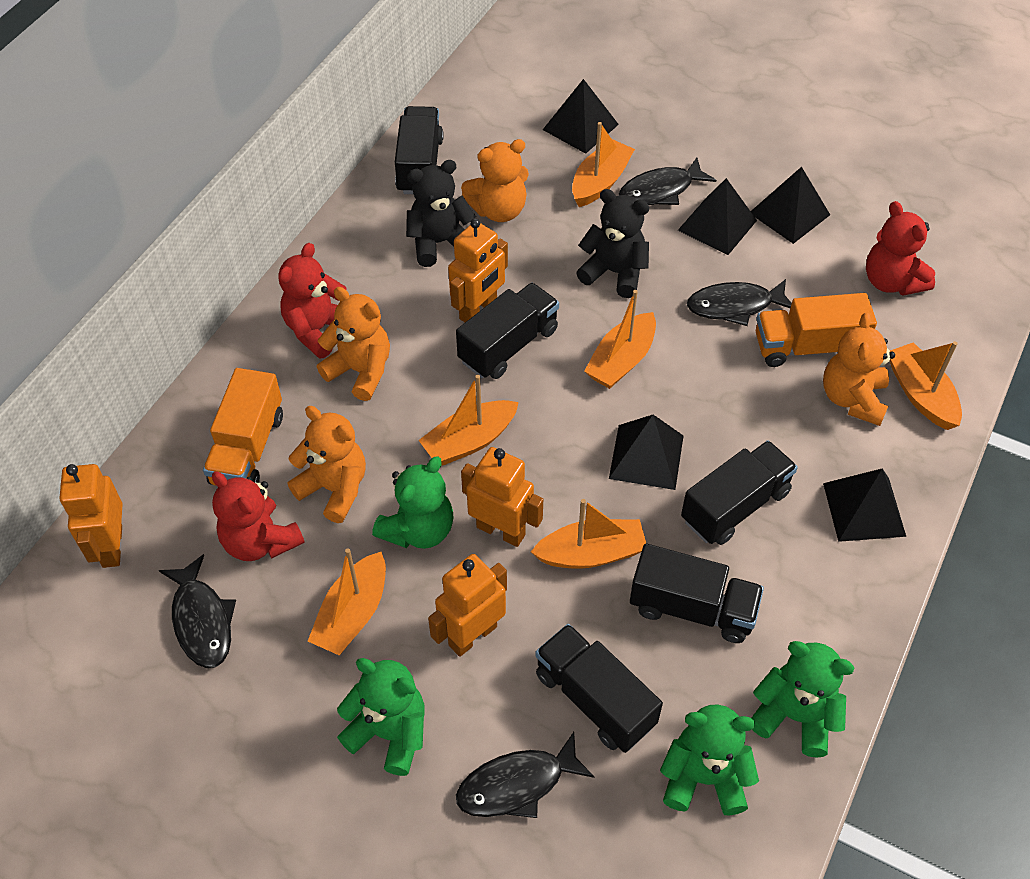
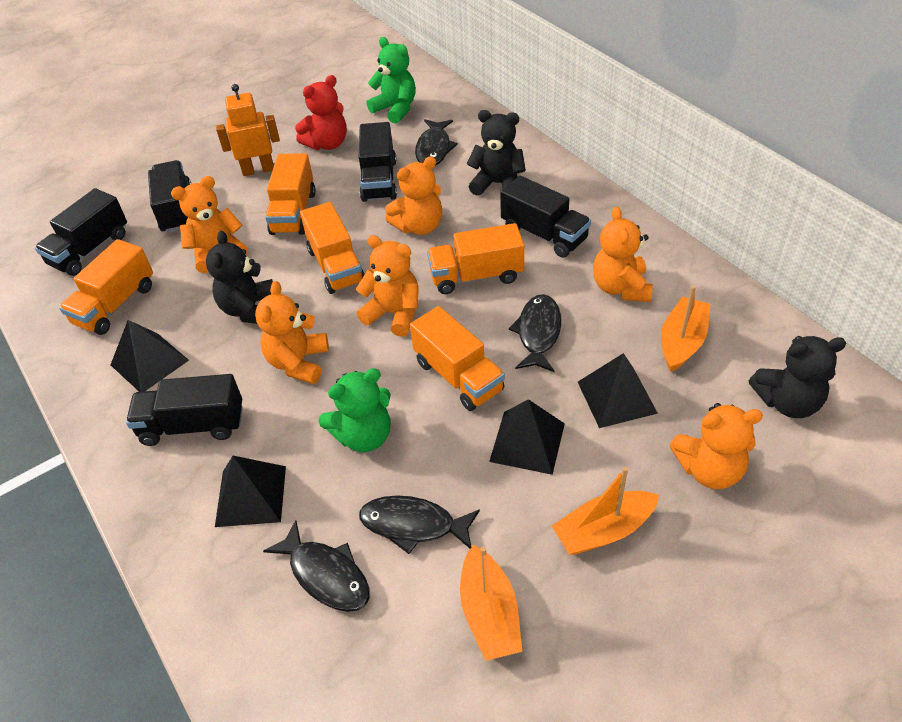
black pyramid: 5 -> 4
black teddy bear: 2 -> 3
green teddy bear: 4 -> 2
orange boat: 6 -> 3
orange robot: 4 -> 1
orange teddy bear: 4 -> 6
orange truck: 2 -> 5
red teddy bear: 3 -> 1

